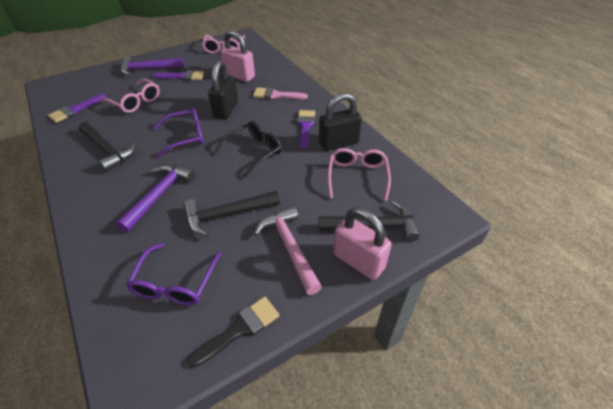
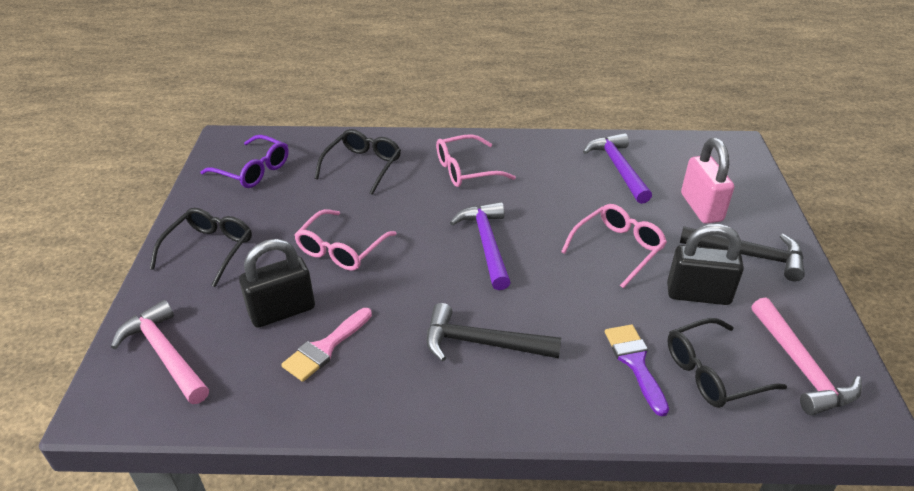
black brush: 1 -> 0
black glasses: 1 -> 3
black hammer: 3 -> 2
pink hammer: 1 -> 2
pink padlock: 2 -> 1
purple brush: 3 -> 1
purple glasses: 2 -> 1

